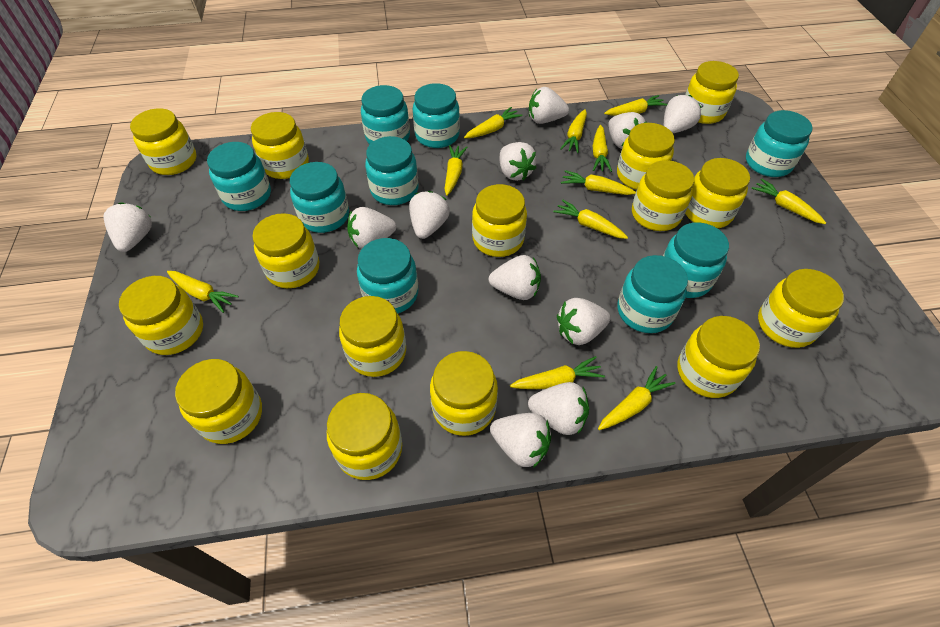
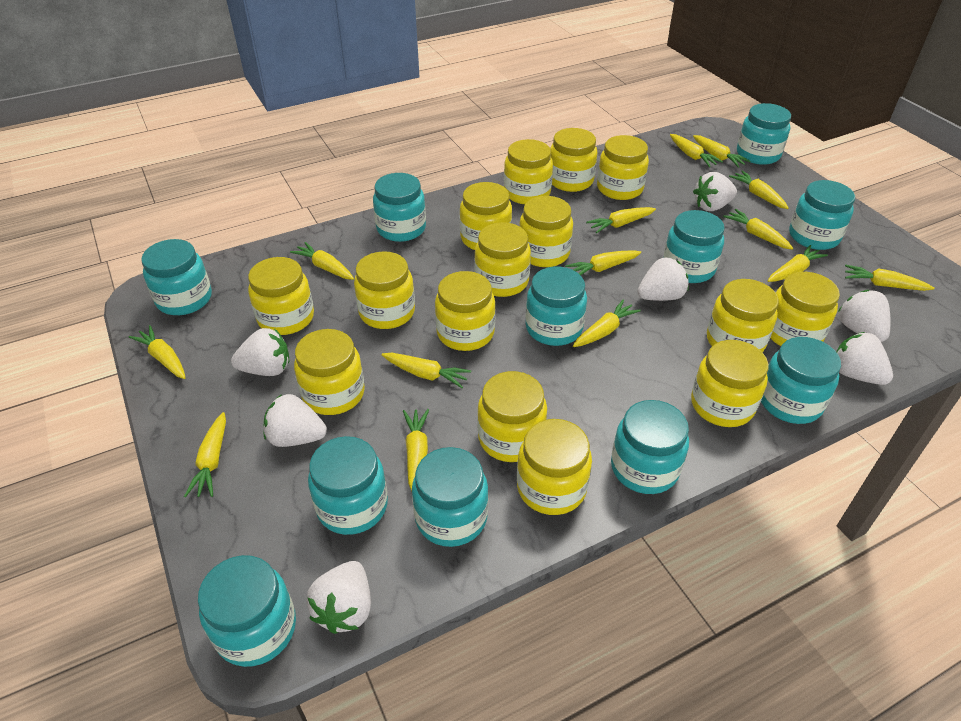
turquoise jar: 9 -> 11
white strawberry: 11 -> 7
yellow carrot: 11 -> 14

